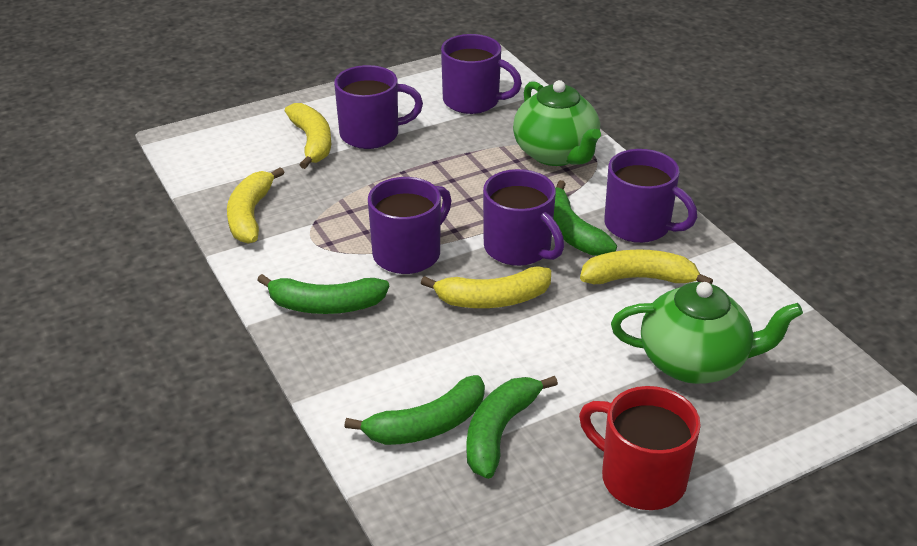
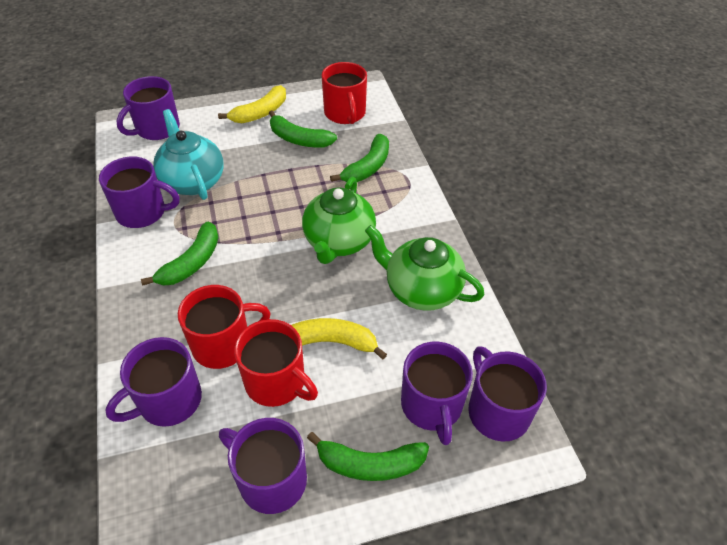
purple mug: 5 -> 6
red mug: 1 -> 3
turquoise teapot: 0 -> 1
yellow banana: 4 -> 2

